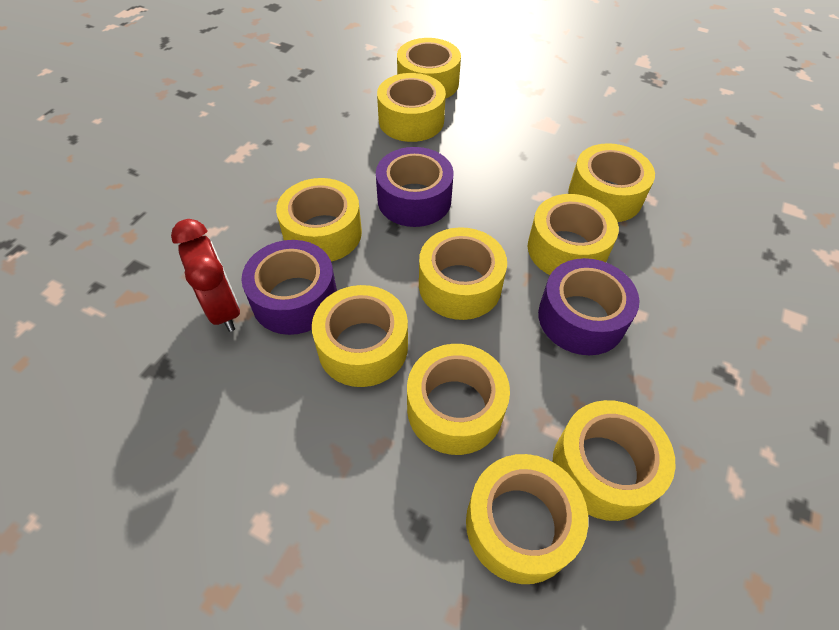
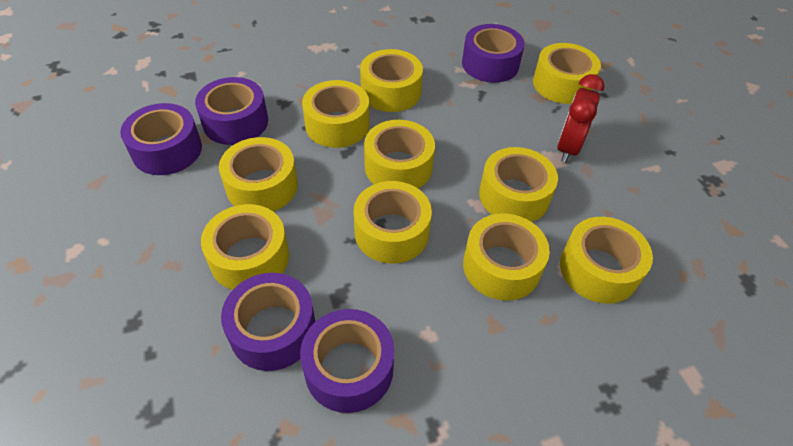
purple tape: 3 -> 5

